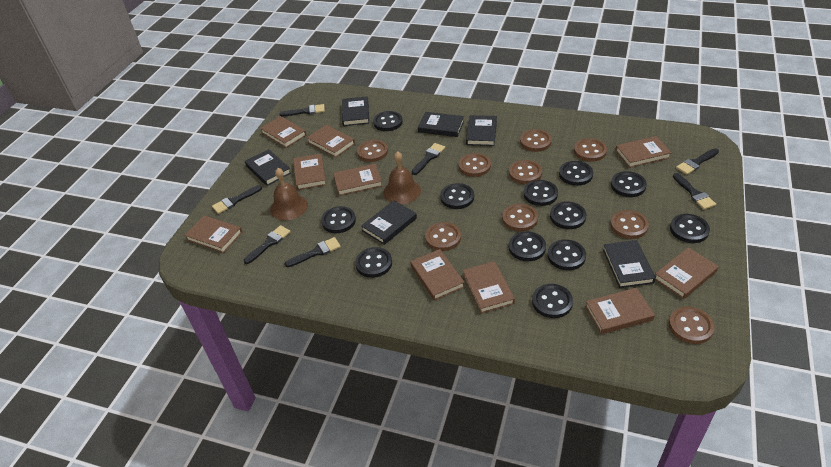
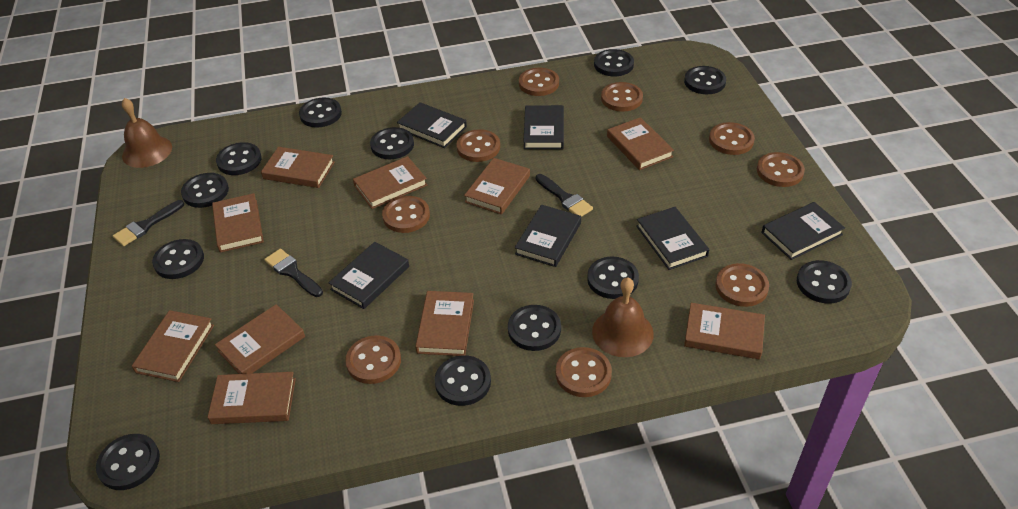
black brush: 7 -> 3

